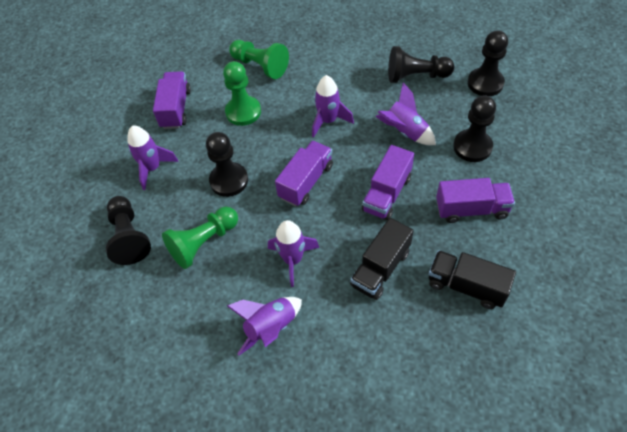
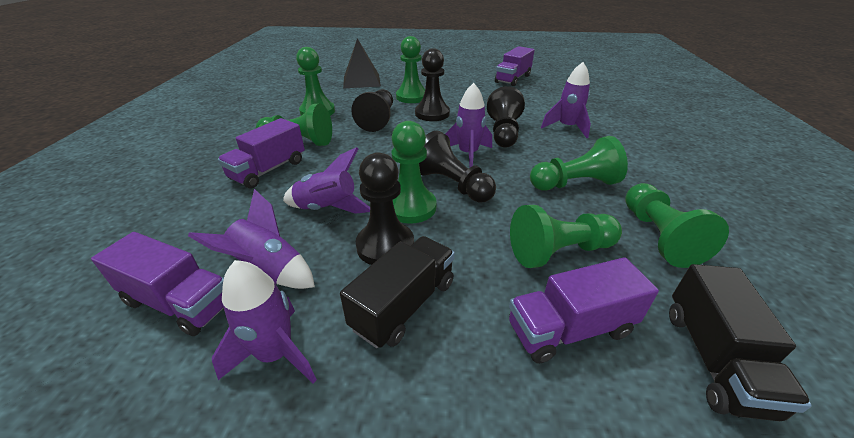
black pyramid: 0 -> 1
green pawn: 3 -> 7

